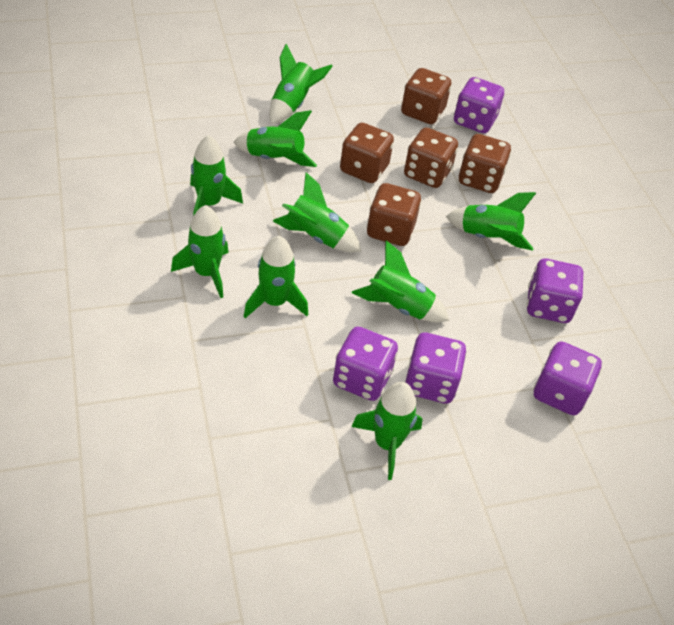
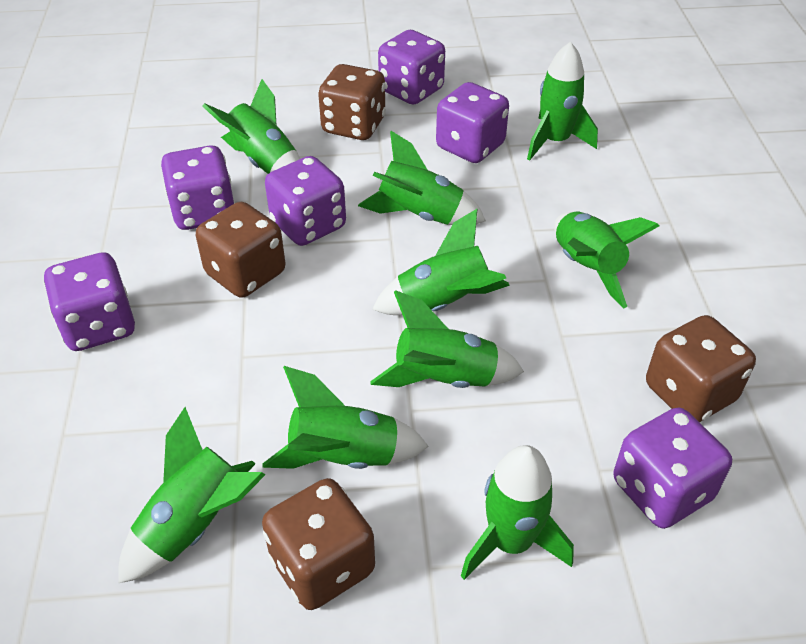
brown dice: 5 -> 4
purple dice: 5 -> 6

